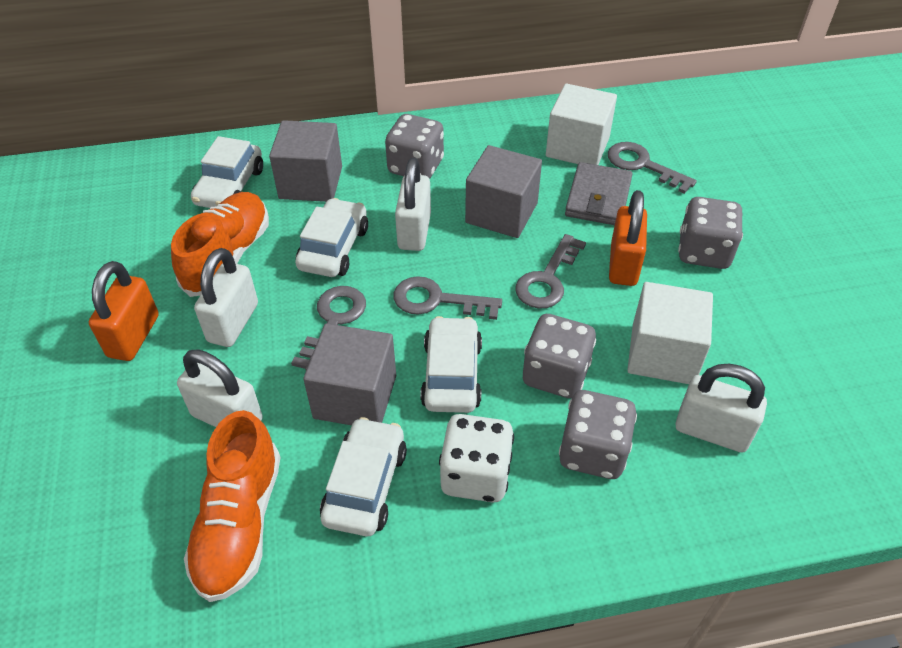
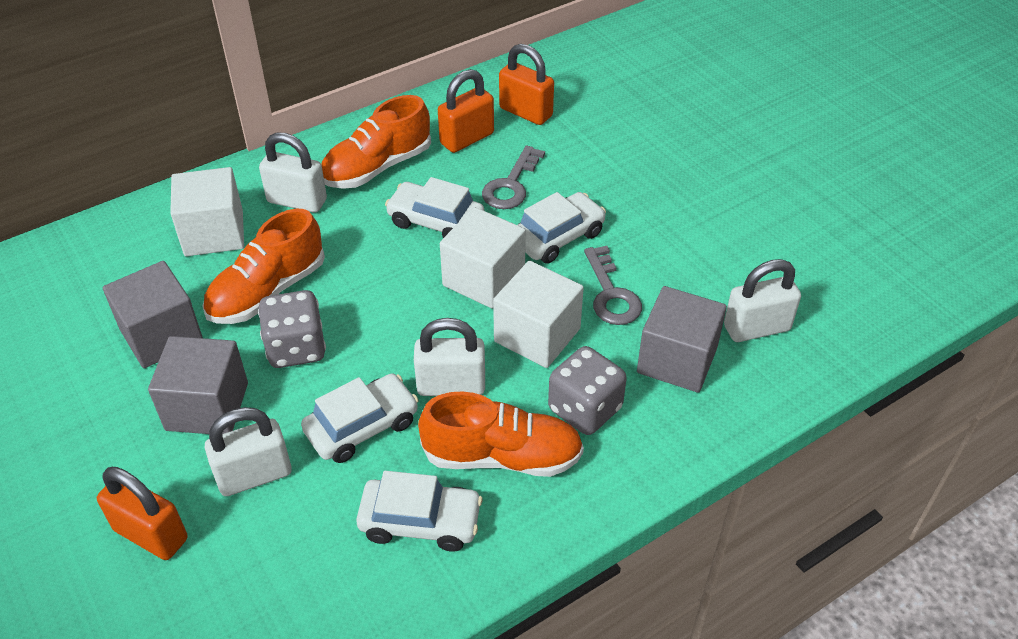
grey dice: 4 -> 2
grey key: 4 -> 2
grey wallet: 1 -> 0
orange padlock: 2 -> 3
orange shoe: 2 -> 3
white cube: 2 -> 3
white dice: 1 -> 0

